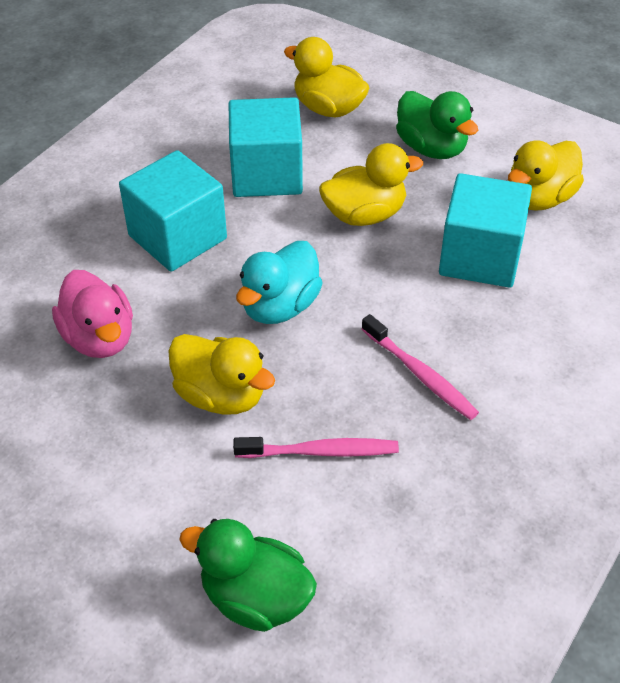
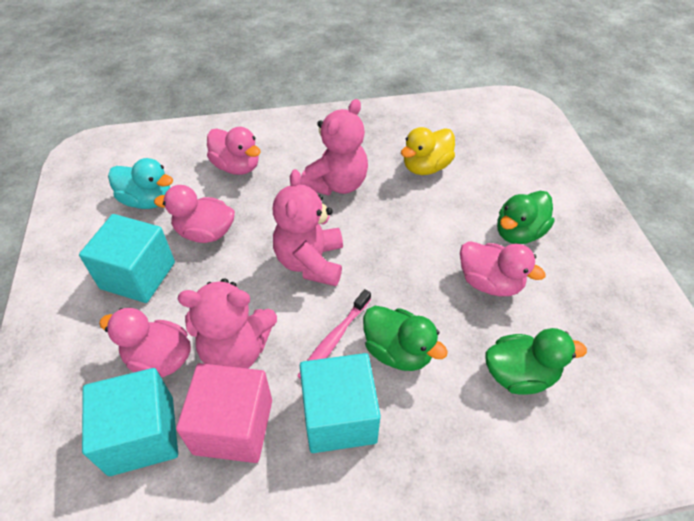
green duck: 2 -> 3
pink cube: 0 -> 1
pink duck: 1 -> 4
pink teddy bear: 0 -> 3
pink toothbrush: 2 -> 1
yellow duck: 4 -> 1

